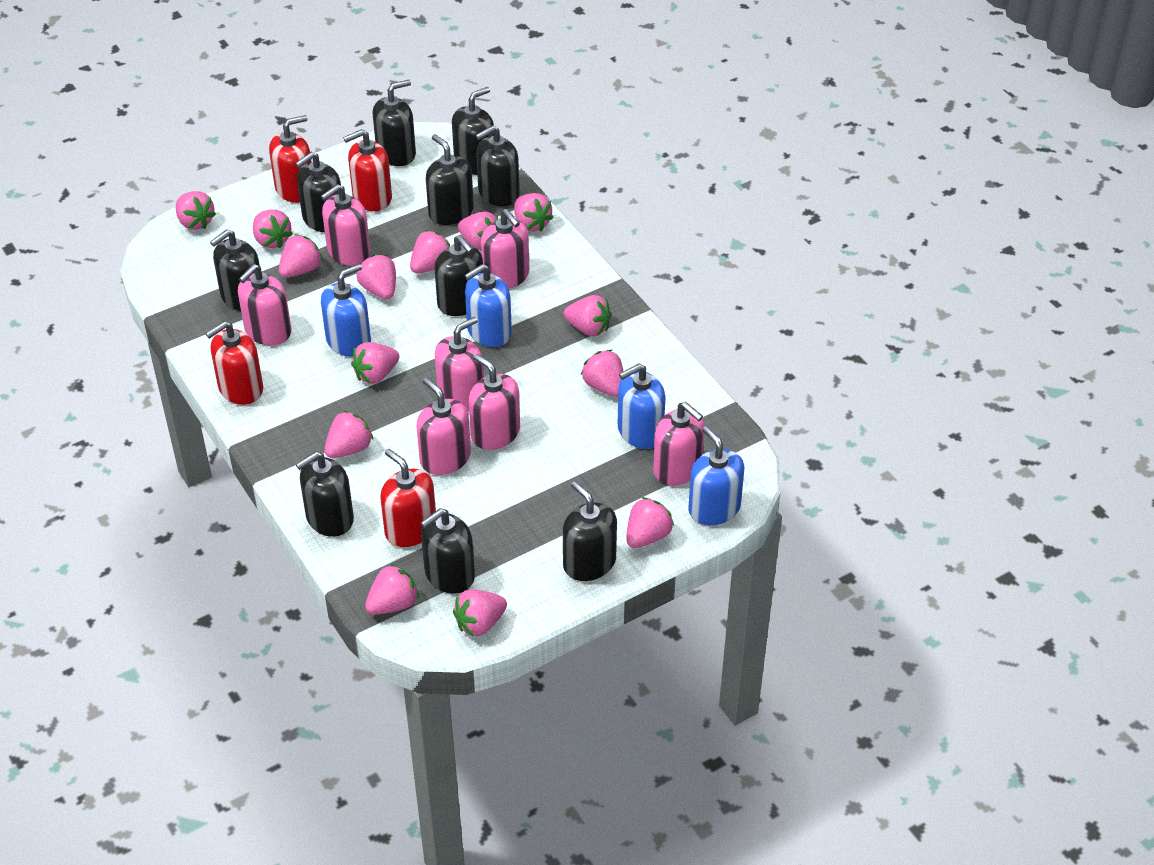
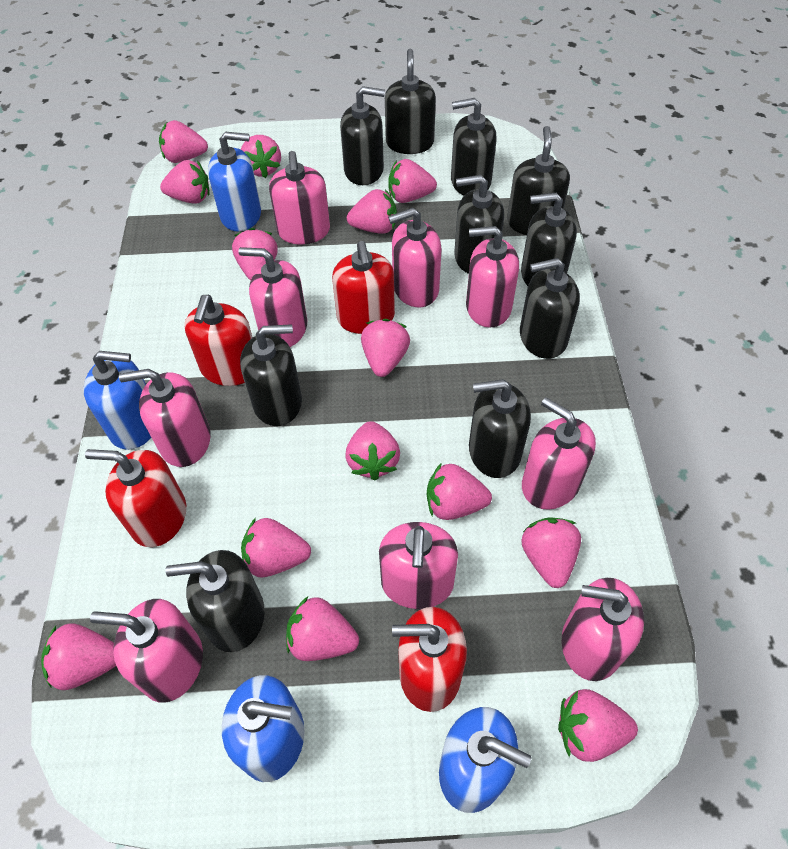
pink soap dispenser: 7 -> 9

